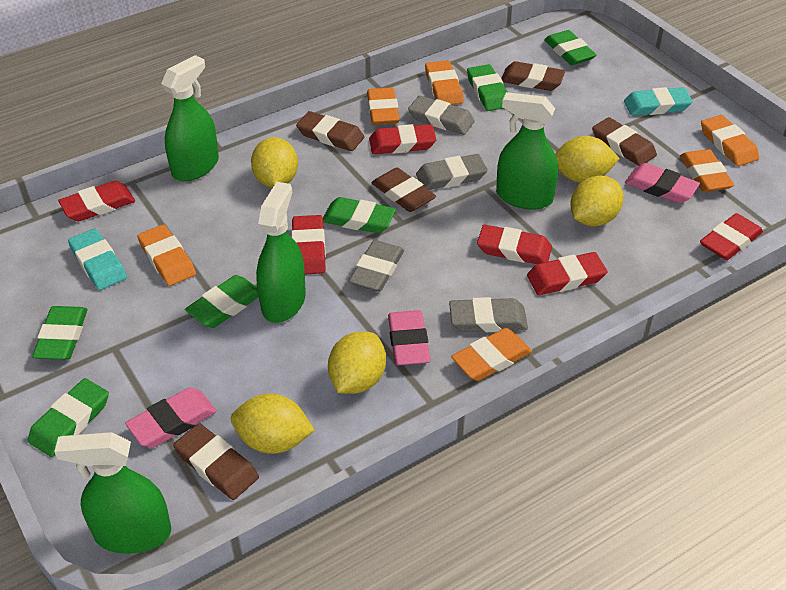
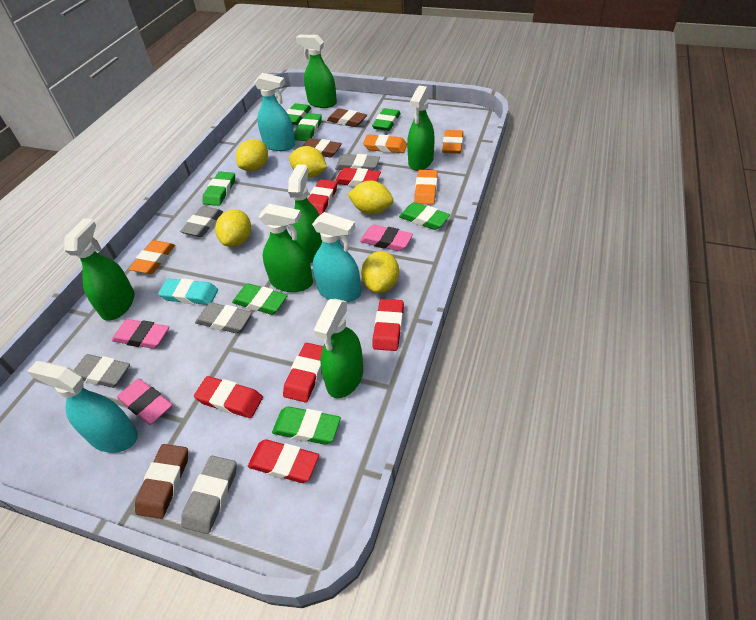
brown eraser: 5 -> 3
green eraser: 6 -> 7
green spray bottle: 4 -> 6
grey eraser: 4 -> 5
orange eraser: 6 -> 4
turquoise eraser: 2 -> 1
turquoise spray bottle: 0 -> 3

